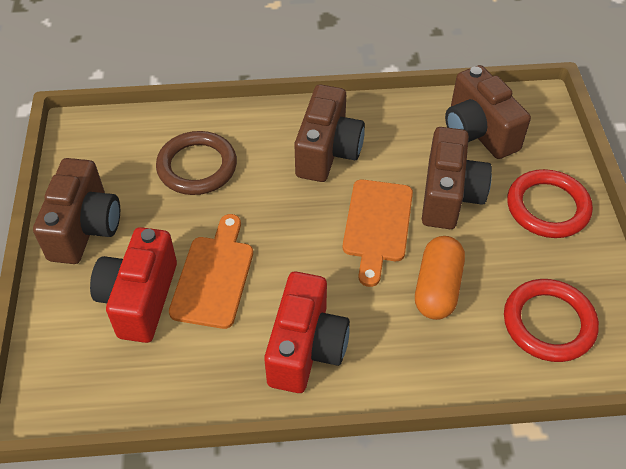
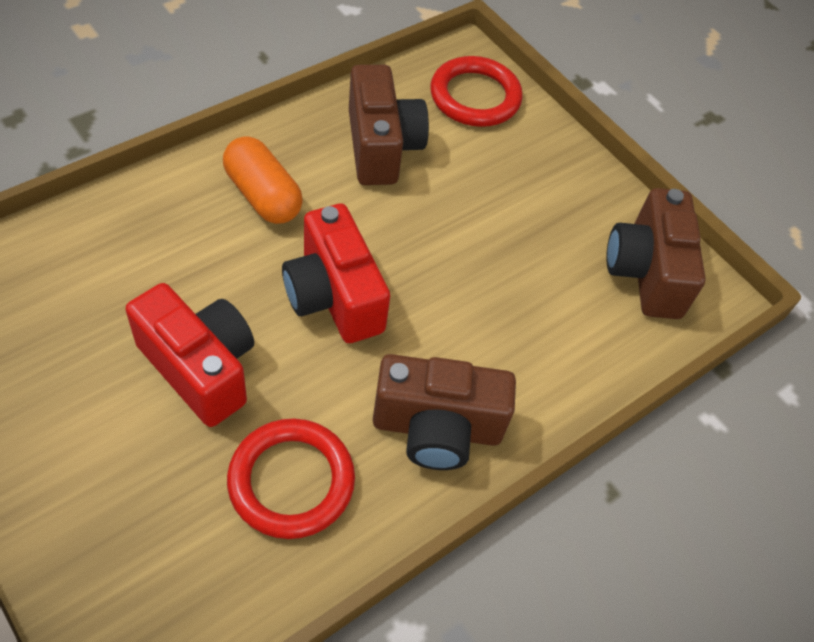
brown camera: 4 -> 3
brown ring: 1 -> 0
orange cutting board: 2 -> 0

